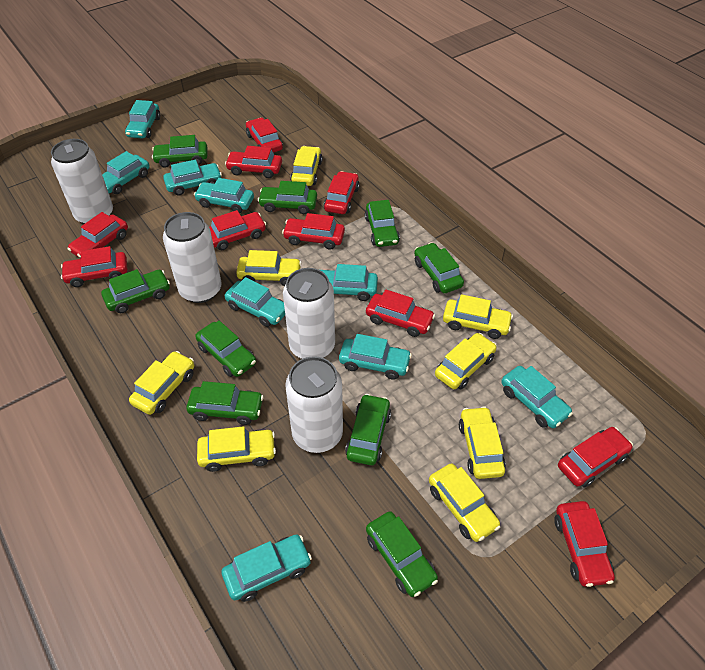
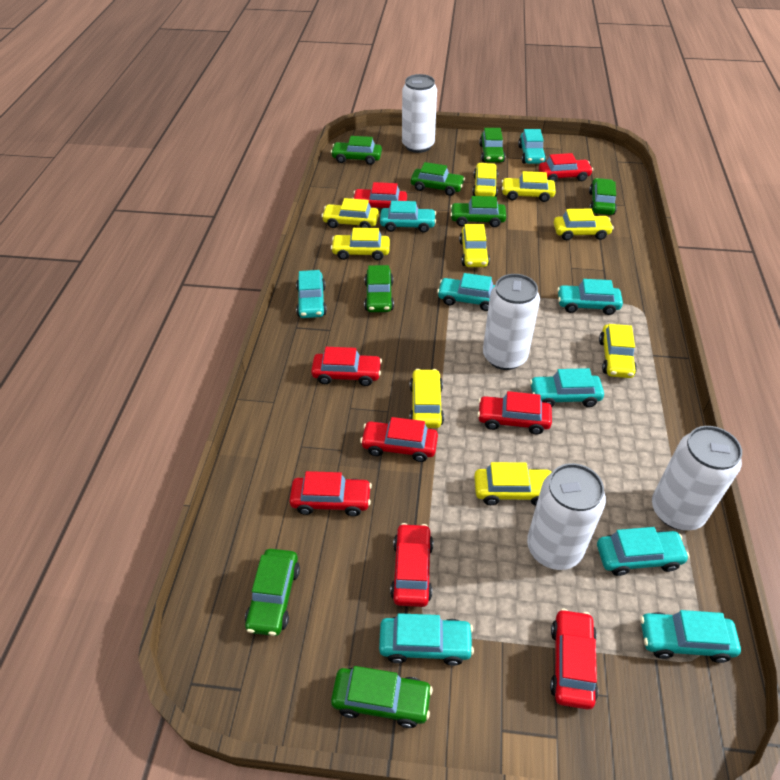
green car: 9 -> 8
red car: 10 -> 8
yellow car: 8 -> 9

